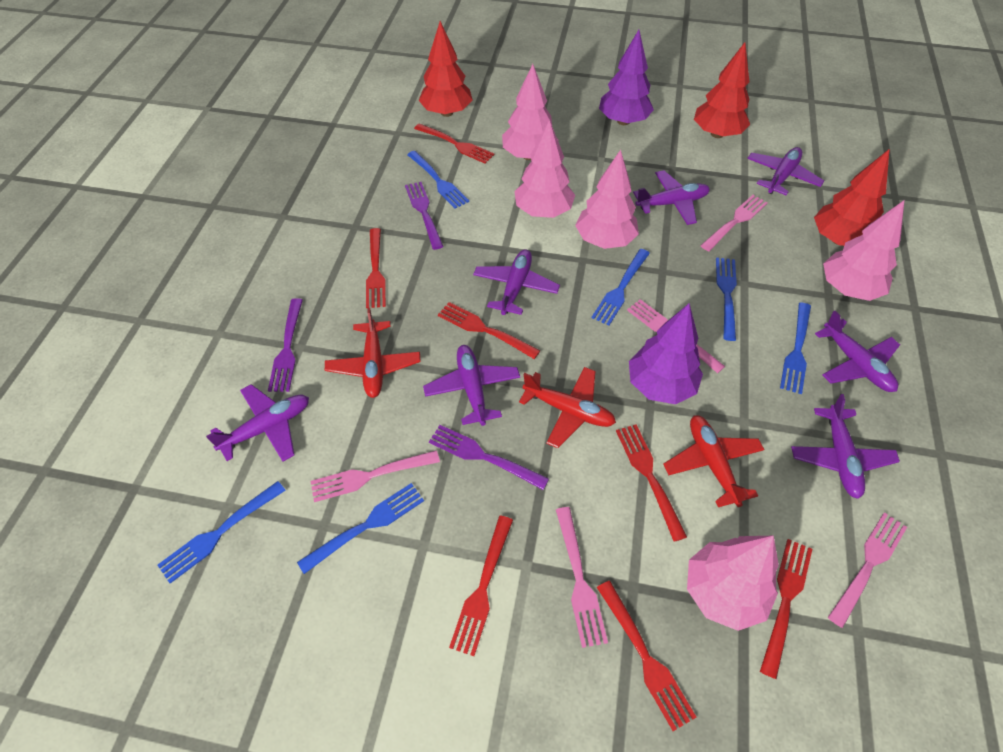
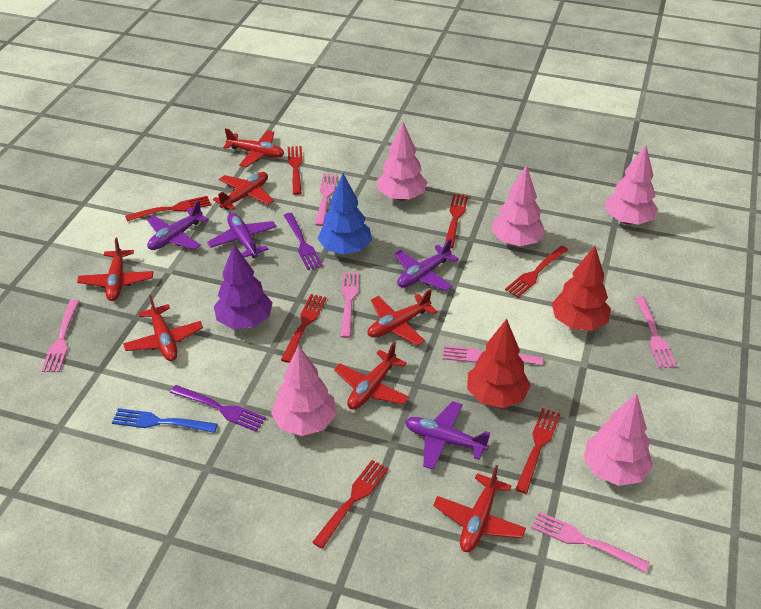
blue fork: 6 -> 1
blue tree: 0 -> 1
pink fork: 5 -> 6
purple fork: 3 -> 2
purple plane: 7 -> 4
purple tree: 2 -> 1
red plane: 3 -> 7
red tree: 3 -> 2

